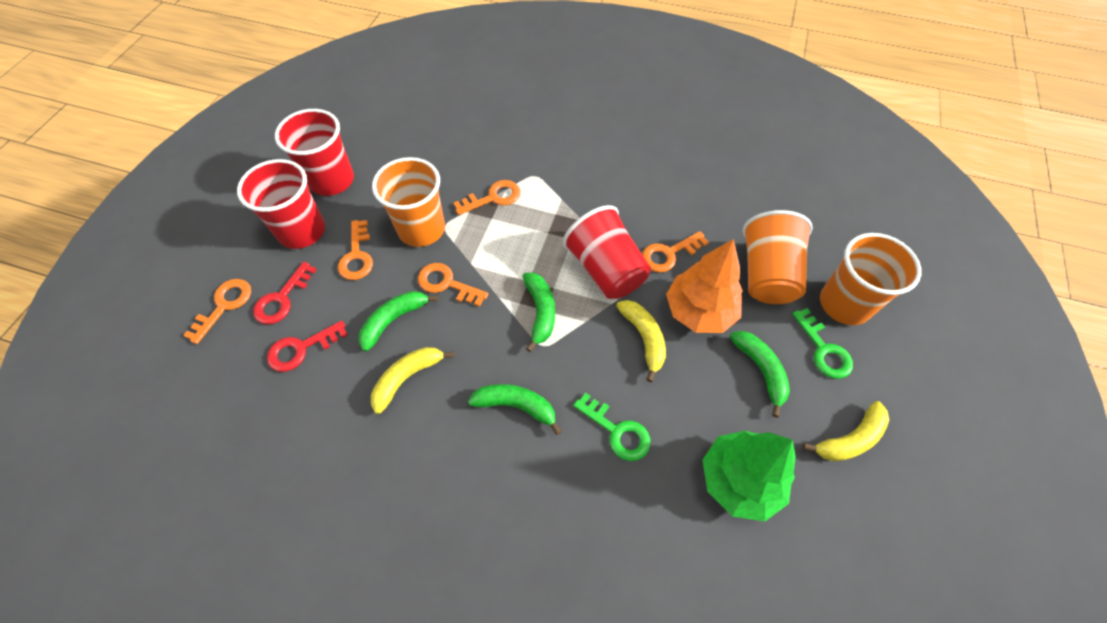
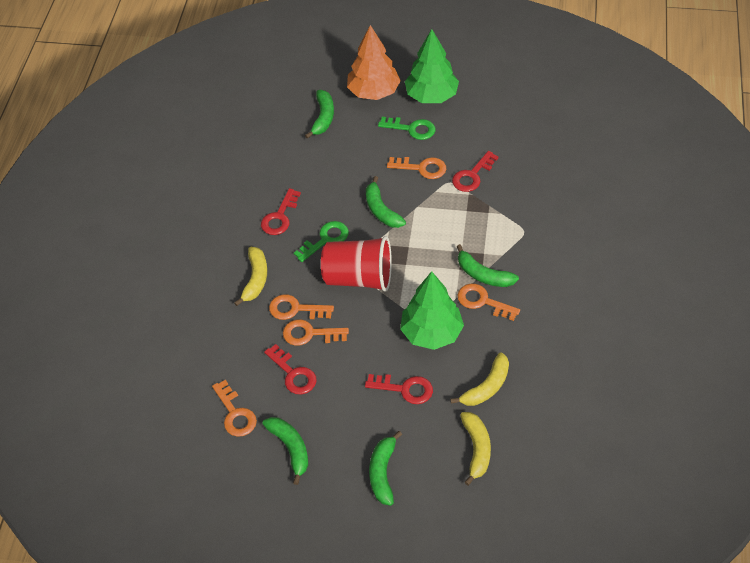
green banana: 4 -> 5
green tree: 1 -> 2
orange cup: 3 -> 0
red cup: 3 -> 1
red key: 2 -> 4

